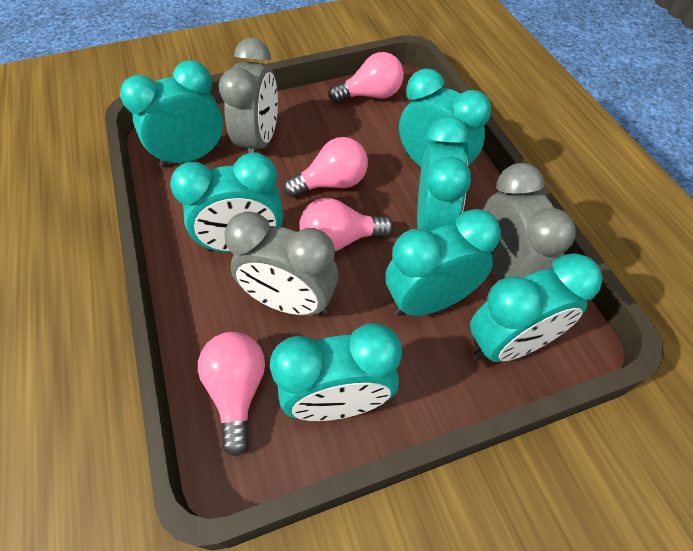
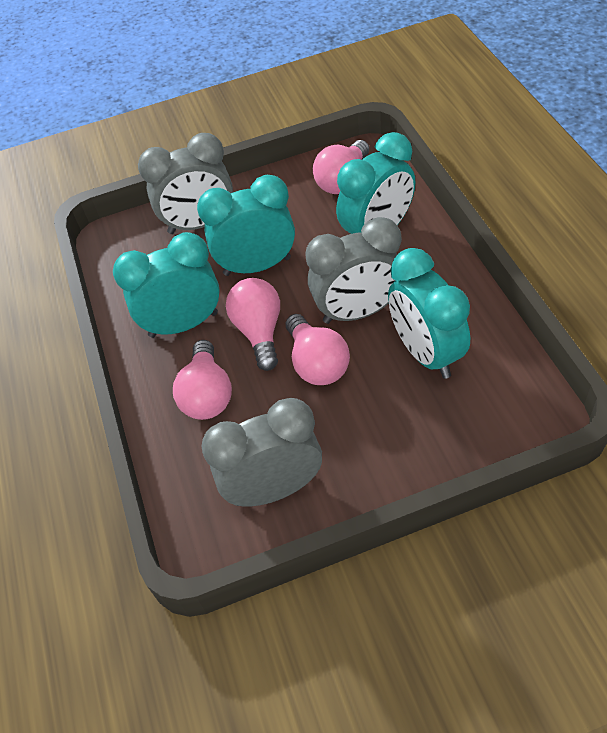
turquoise clock: 7 -> 4

